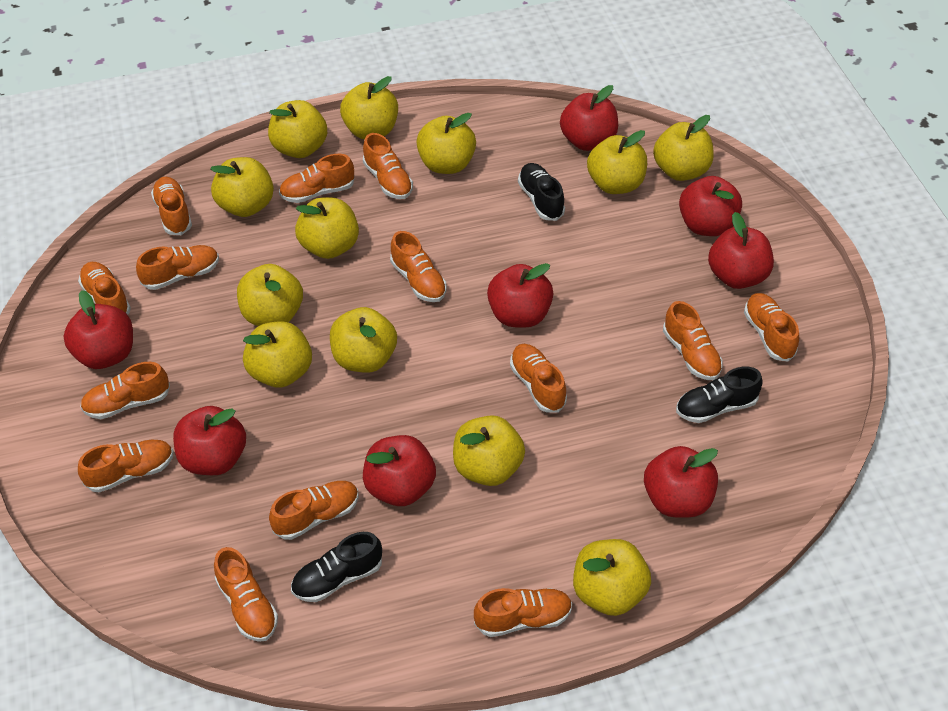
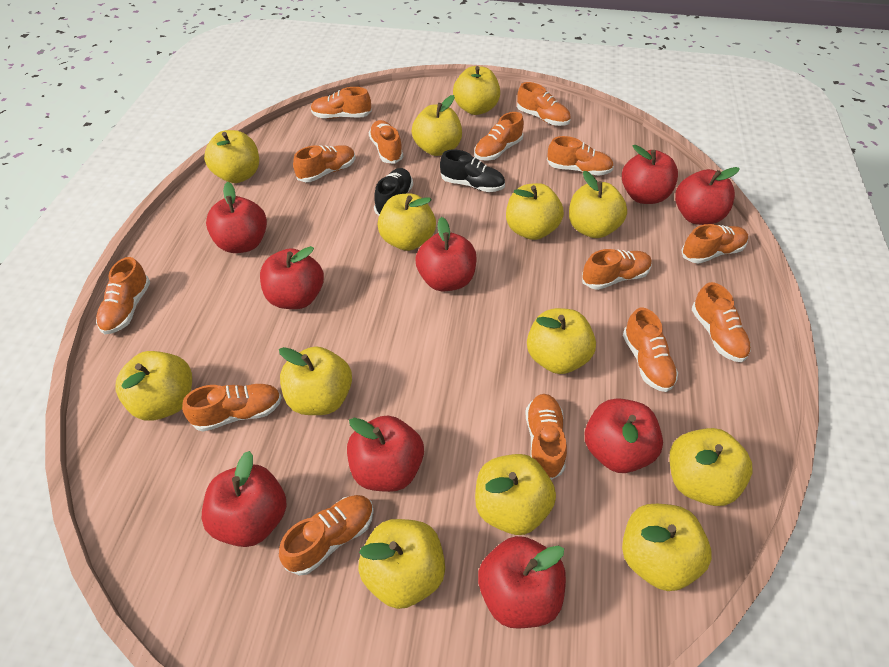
black shoe: 3 -> 2
red apple: 8 -> 9
yellow apple: 12 -> 13

